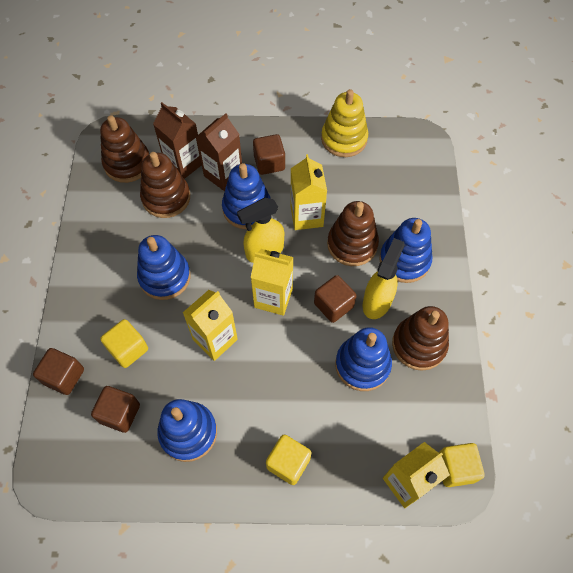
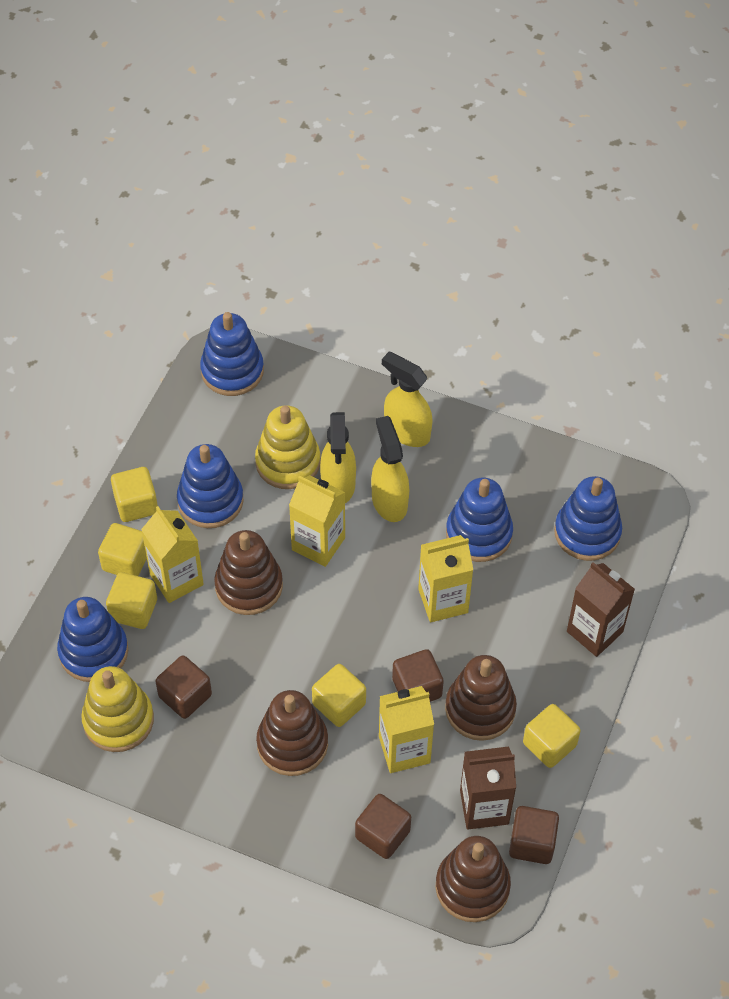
yellow cube: 3 -> 5
yellow spray bottle: 2 -> 3
yellow stacking toy: 1 -> 2

